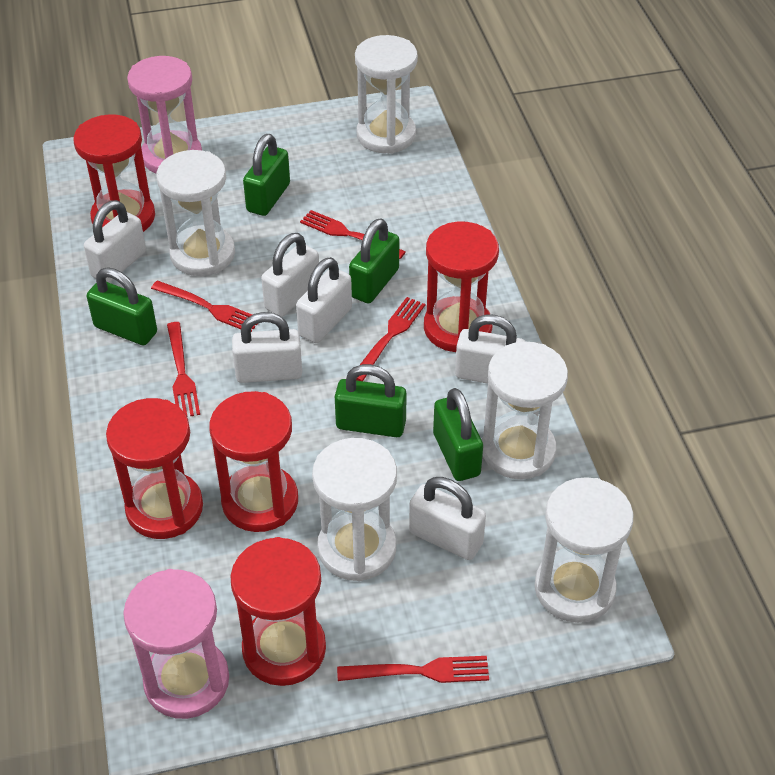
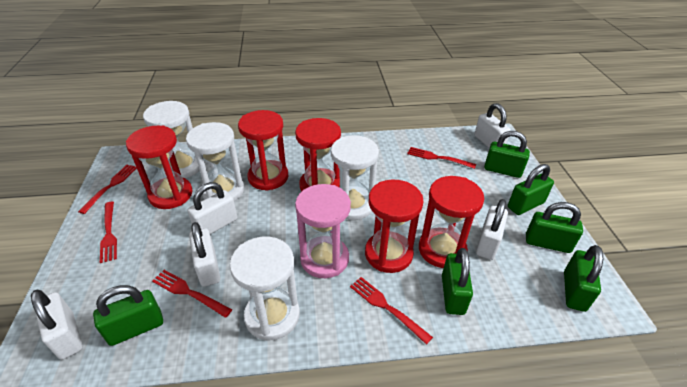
green padlock: 5 -> 6
pink hourglass: 2 -> 1
white hourglass: 5 -> 4
white padlock: 6 -> 5

